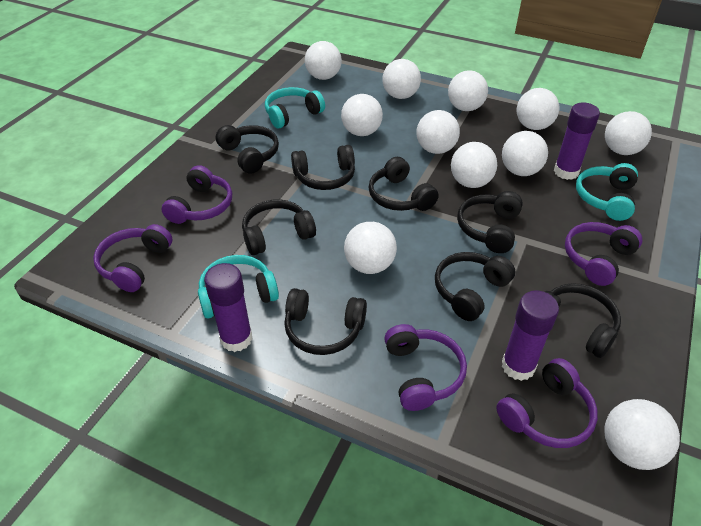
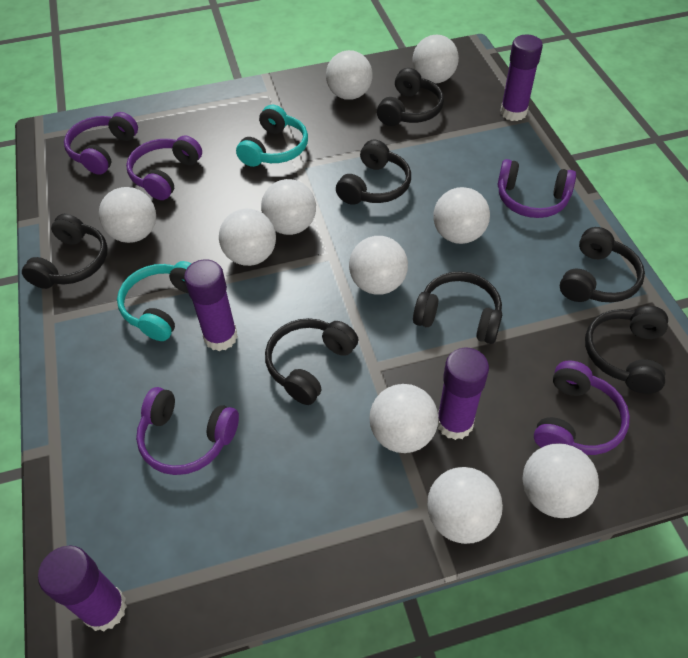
black headphones: 8 -> 7
purple glue stick: 3 -> 4
turquoise headphones: 3 -> 2
white ball: 11 -> 10

